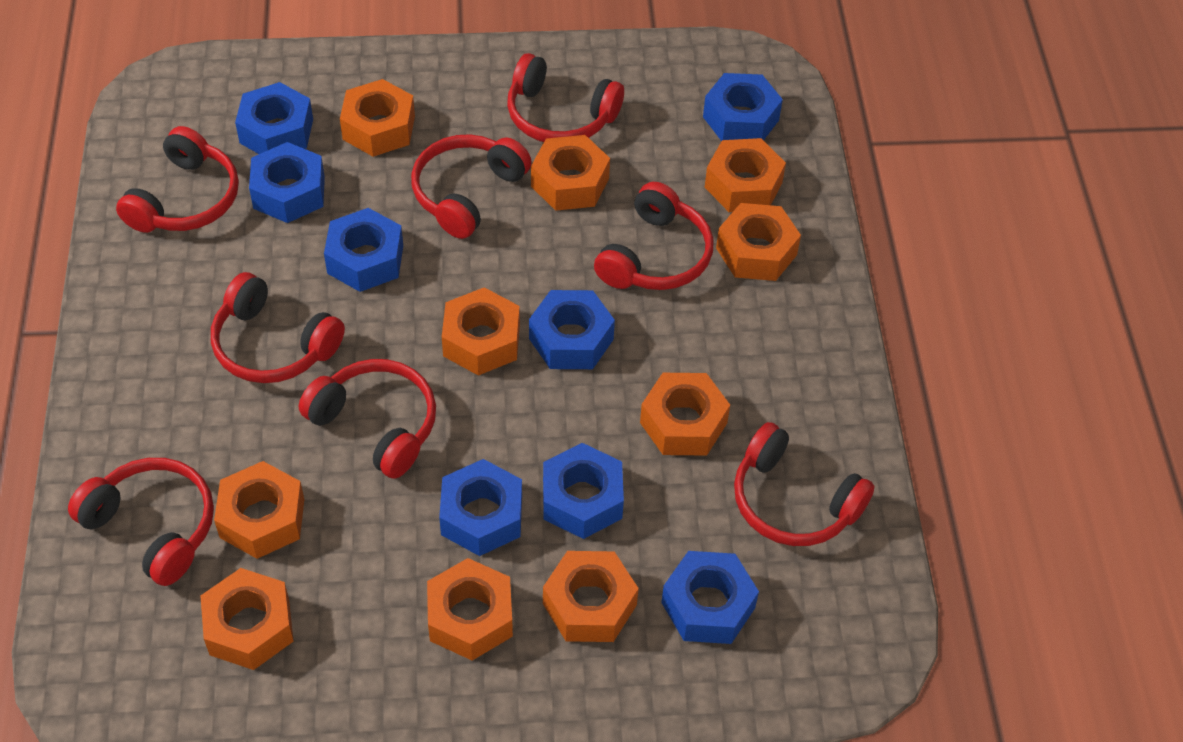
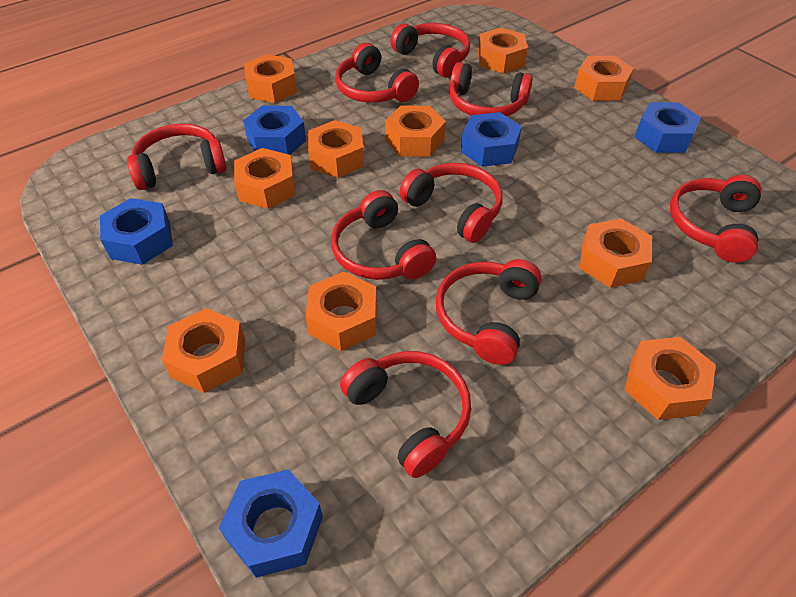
blue nut: 8 -> 5
red headphones: 8 -> 9

